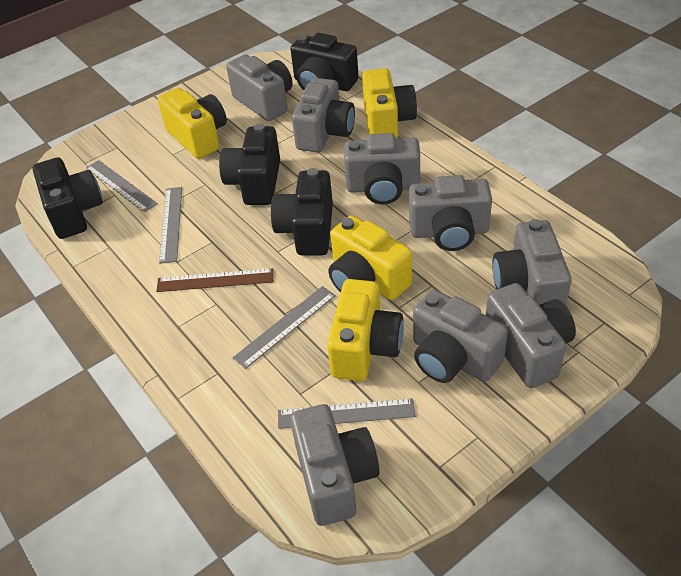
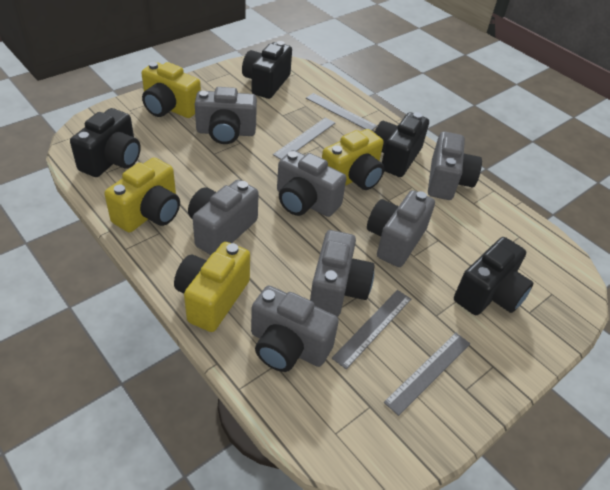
brown ruler: 1 -> 0
grey camera: 8 -> 7

